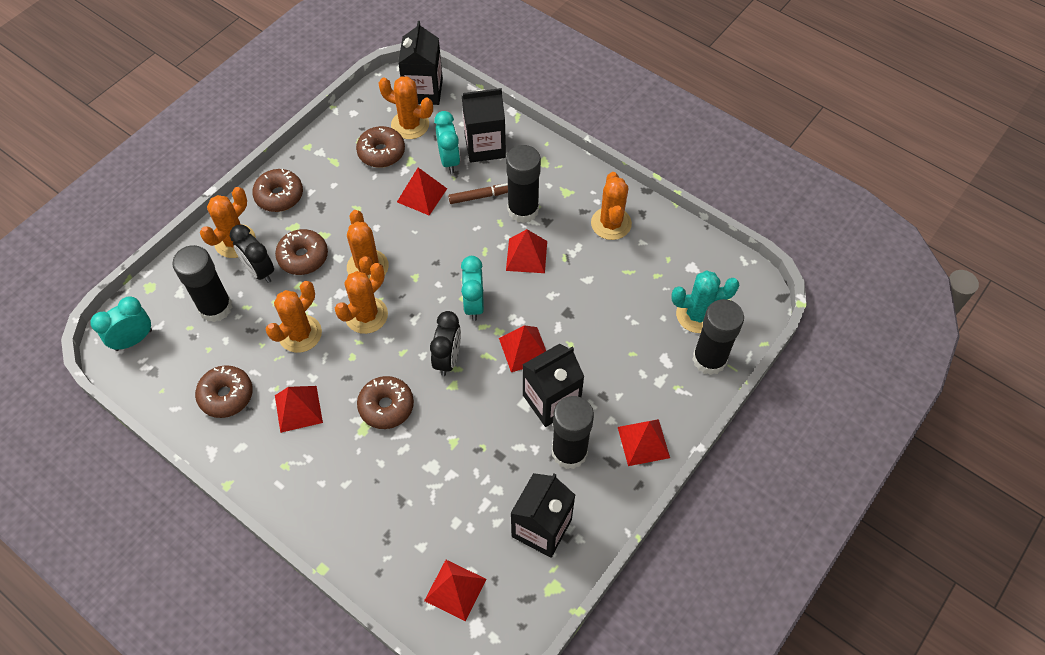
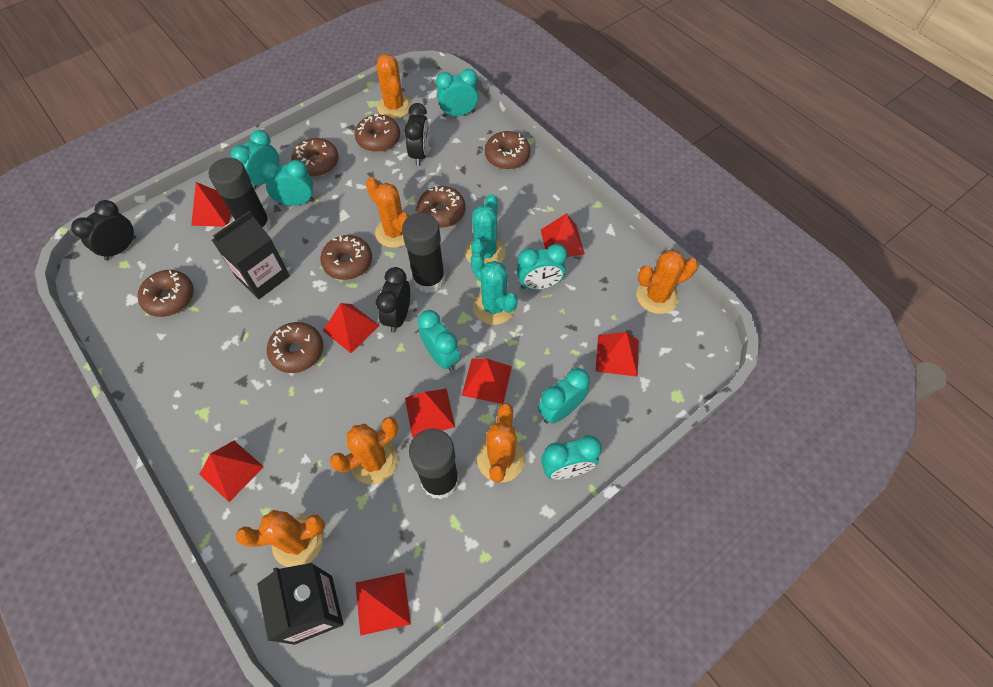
black carton: 4 -> 2
black clock: 2 -> 3
black glue stick: 4 -> 3
brown donut: 5 -> 7
brown marker: 1 -> 0
red pyramid: 6 -> 8
turquoise cactus: 1 -> 2
turquoise clock: 3 -> 7

